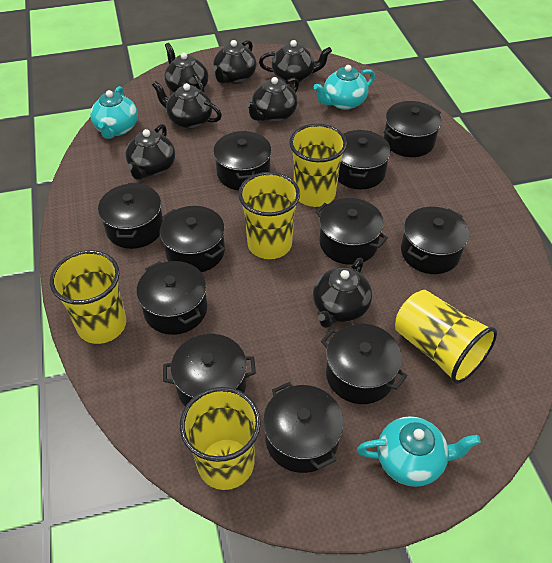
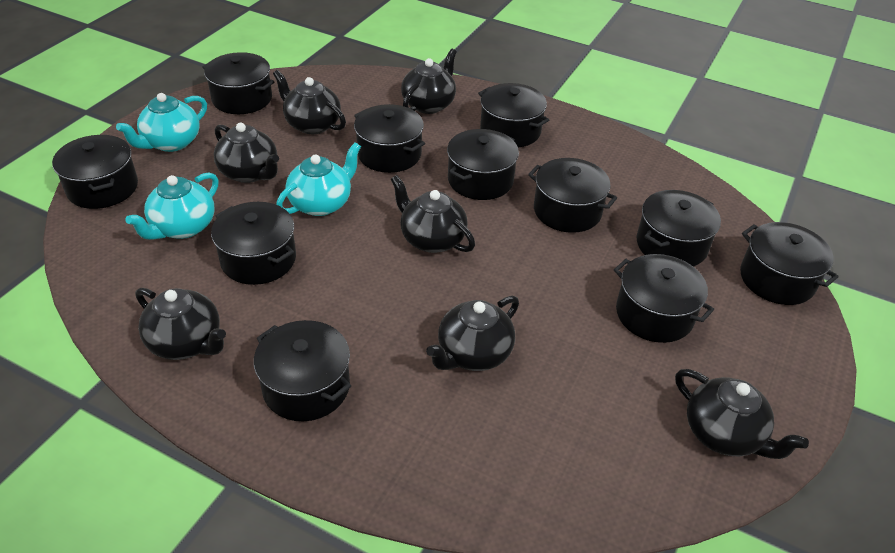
yellow cup: 5 -> 0

